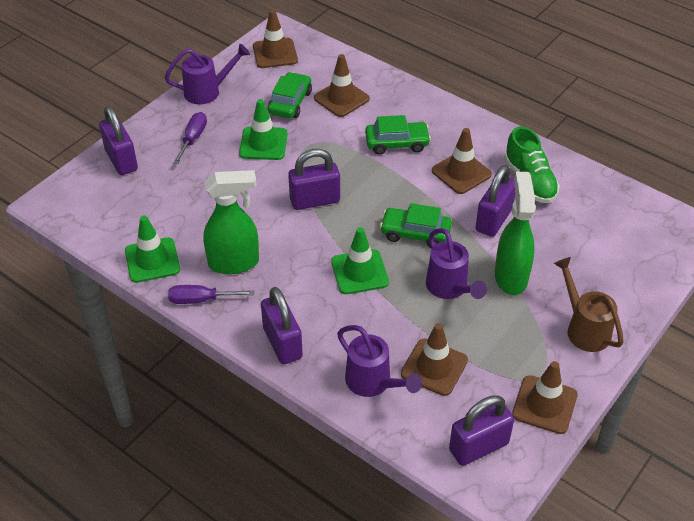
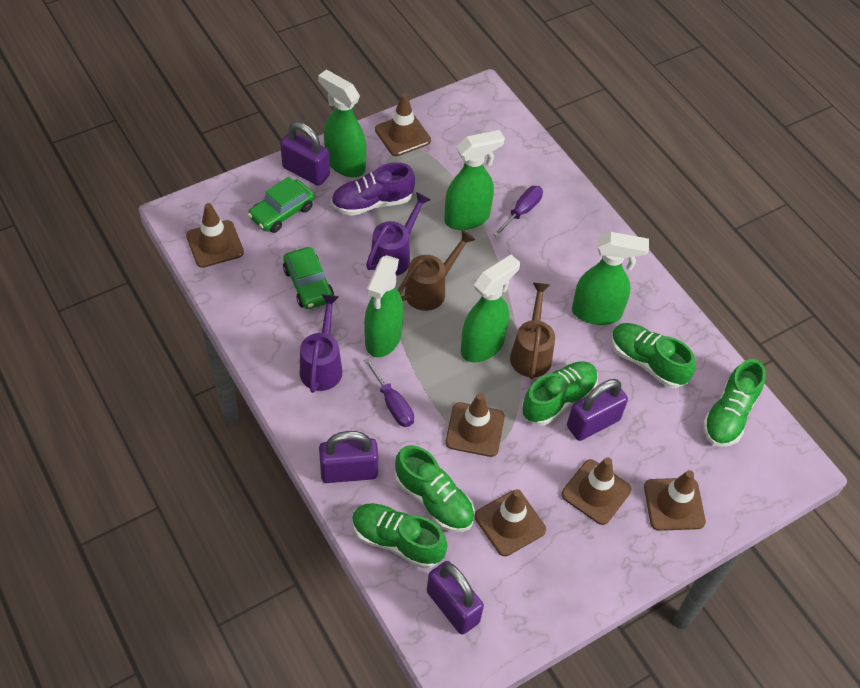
brown traffic cone: 5 -> 6
brown watering can: 1 -> 2
green car: 3 -> 2
green shoe: 1 -> 5
green spray bottle: 2 -> 5
green traffic cone: 3 -> 0
purple padlock: 5 -> 4
purple shoe: 0 -> 1
purple watering can: 3 -> 2

